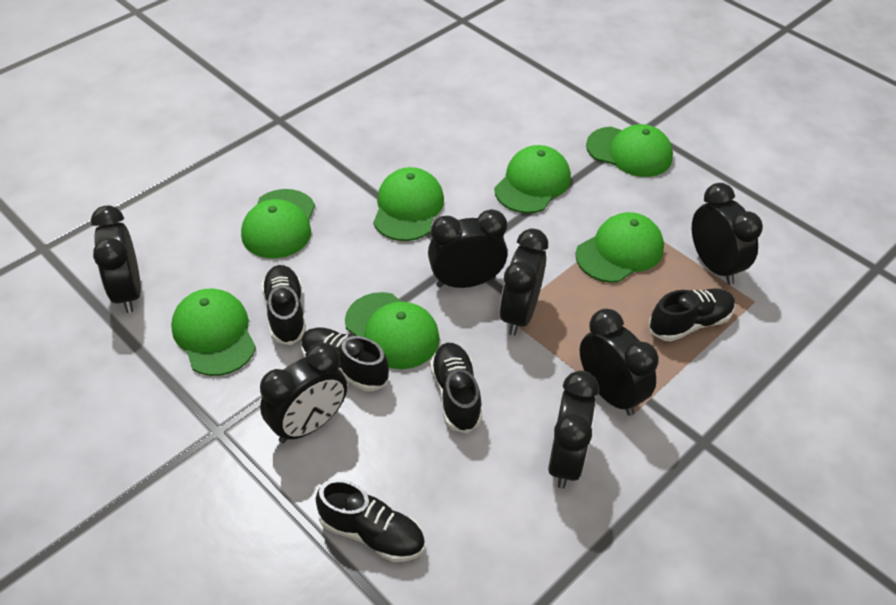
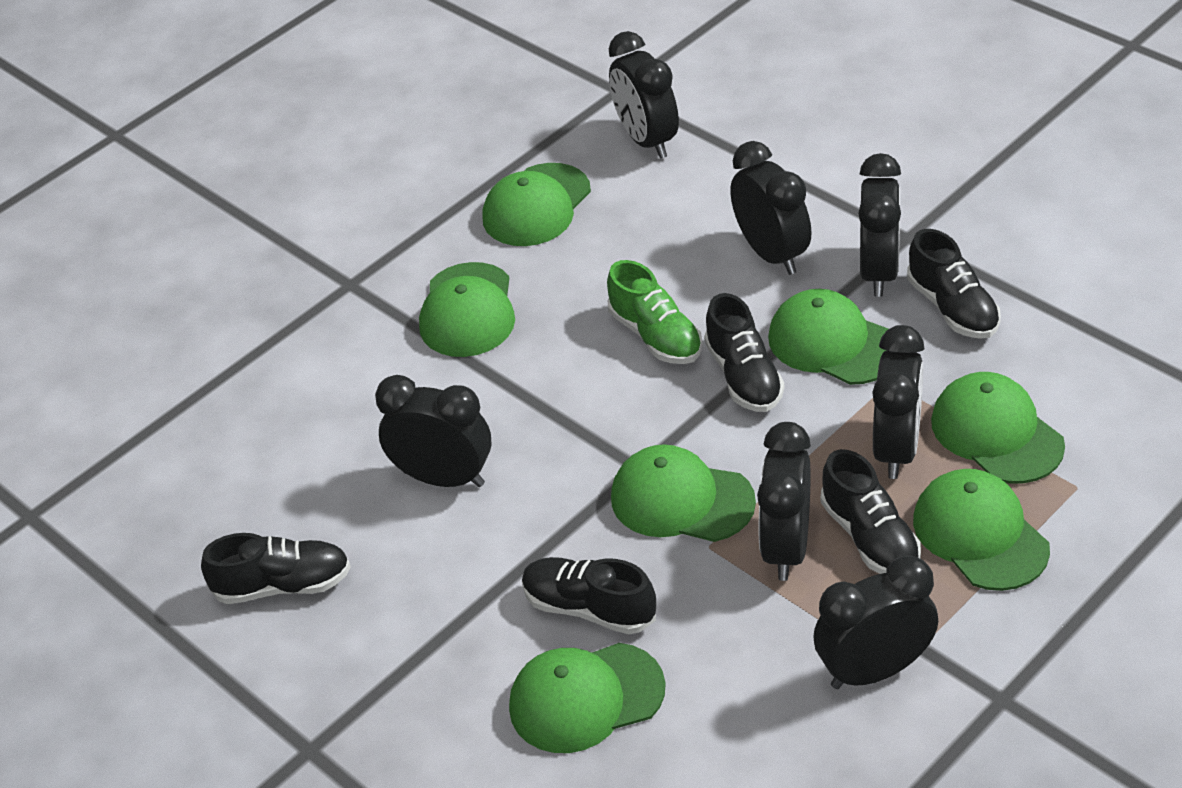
green shoe: 0 -> 1

